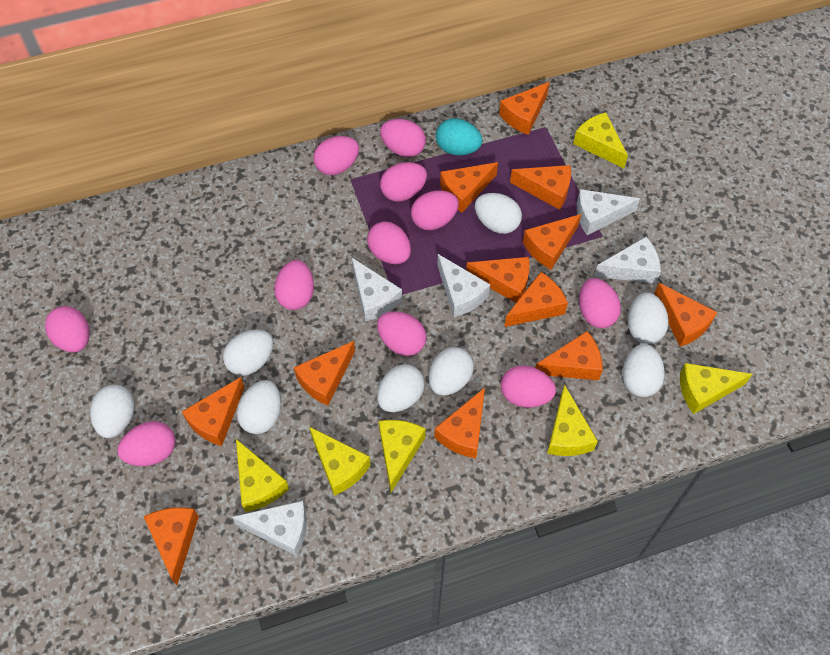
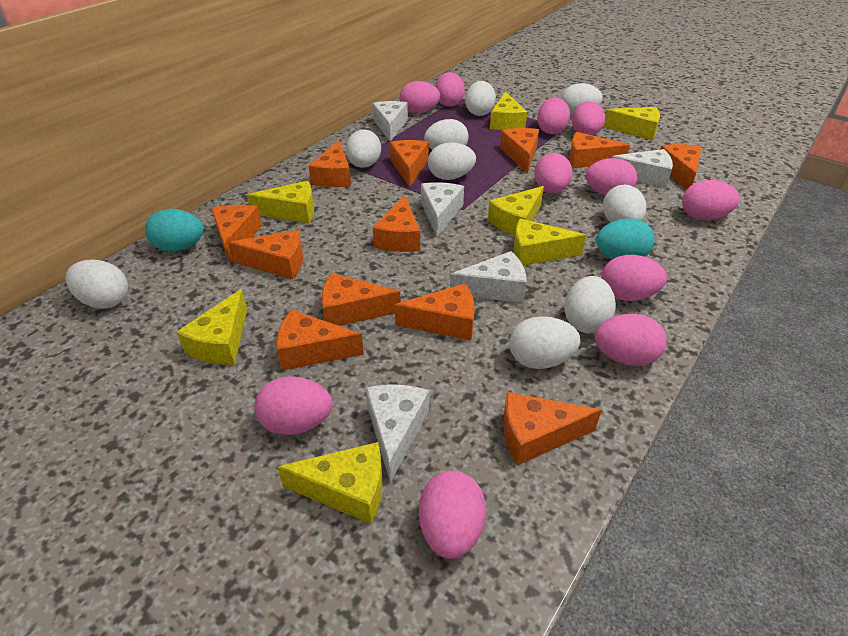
turquoise egg: 1 -> 2
white egg: 8 -> 9
yellow cheese: 6 -> 7

